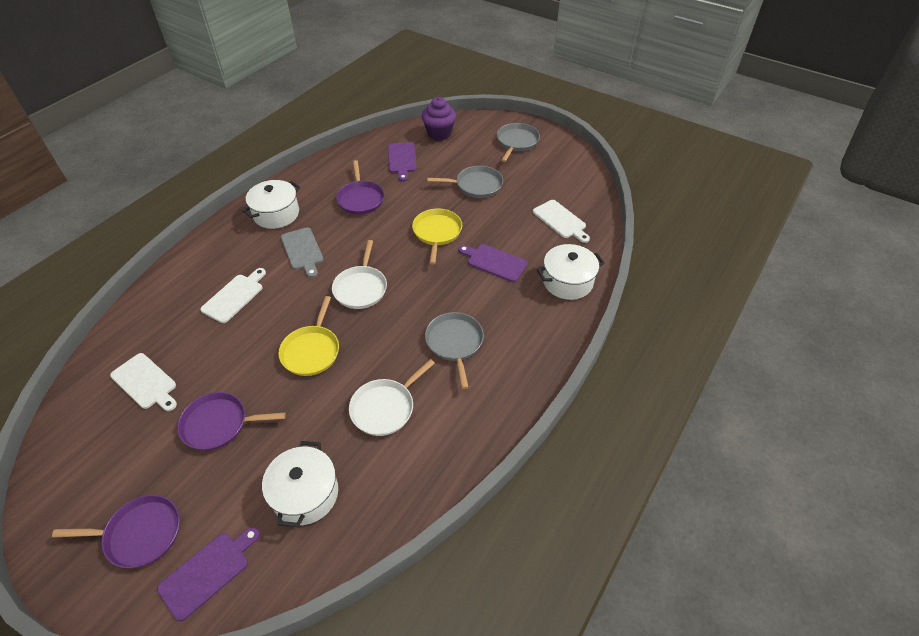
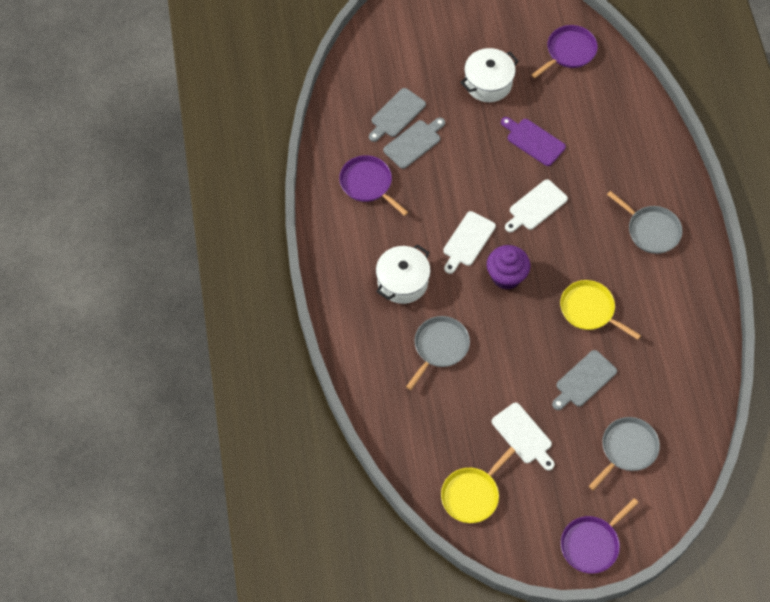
grey cutting board: 1 -> 3
purple cutting board: 3 -> 1
white pan: 2 -> 0
white pot: 3 -> 2

